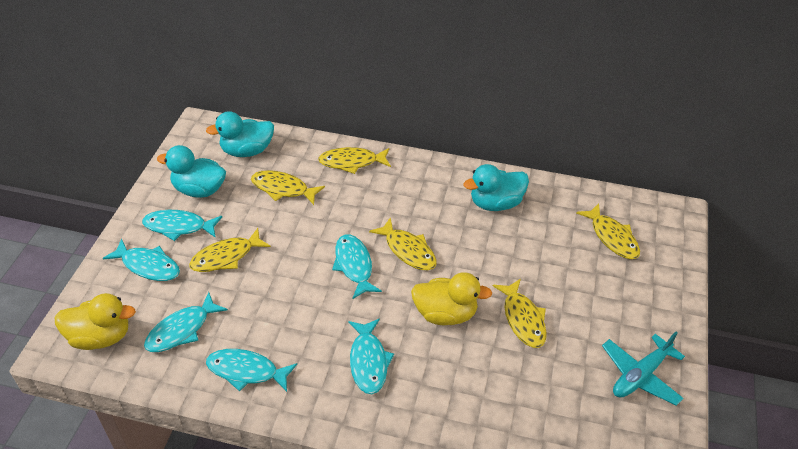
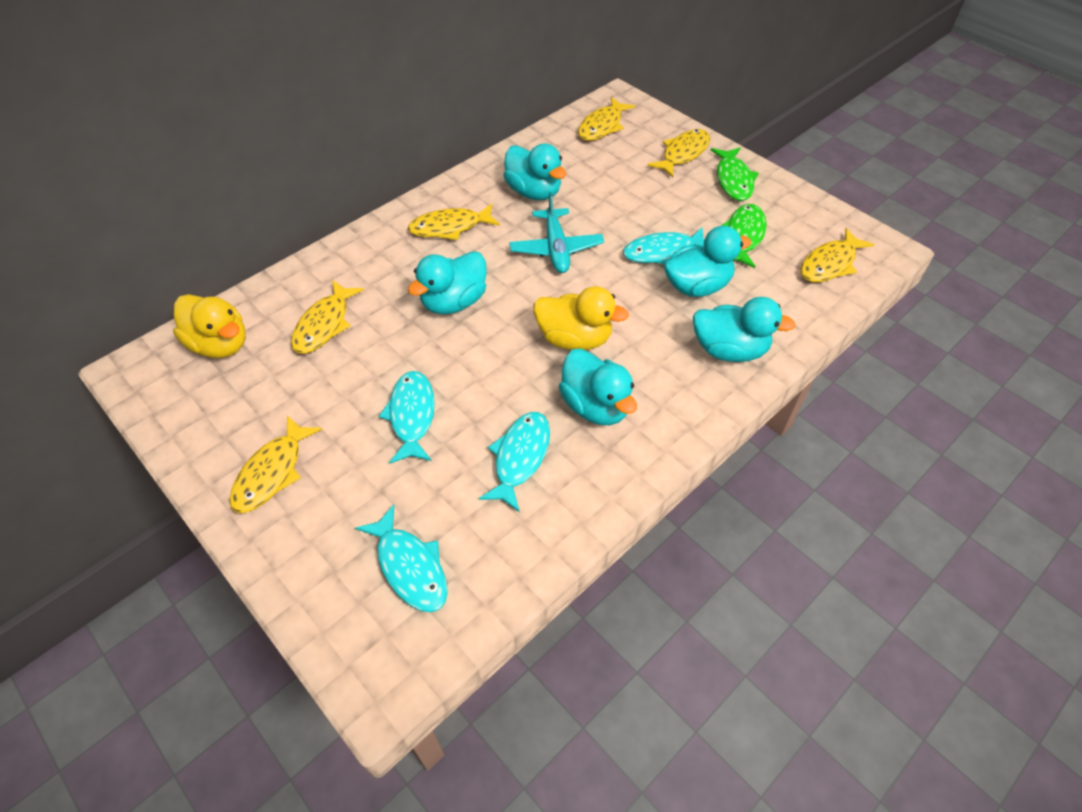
green fish: 0 -> 2
turquoise duck: 3 -> 5
turquoise fish: 6 -> 4

